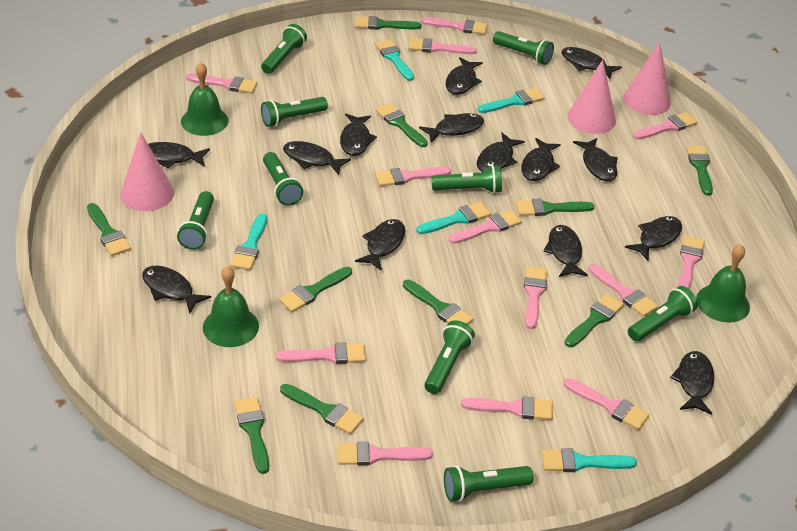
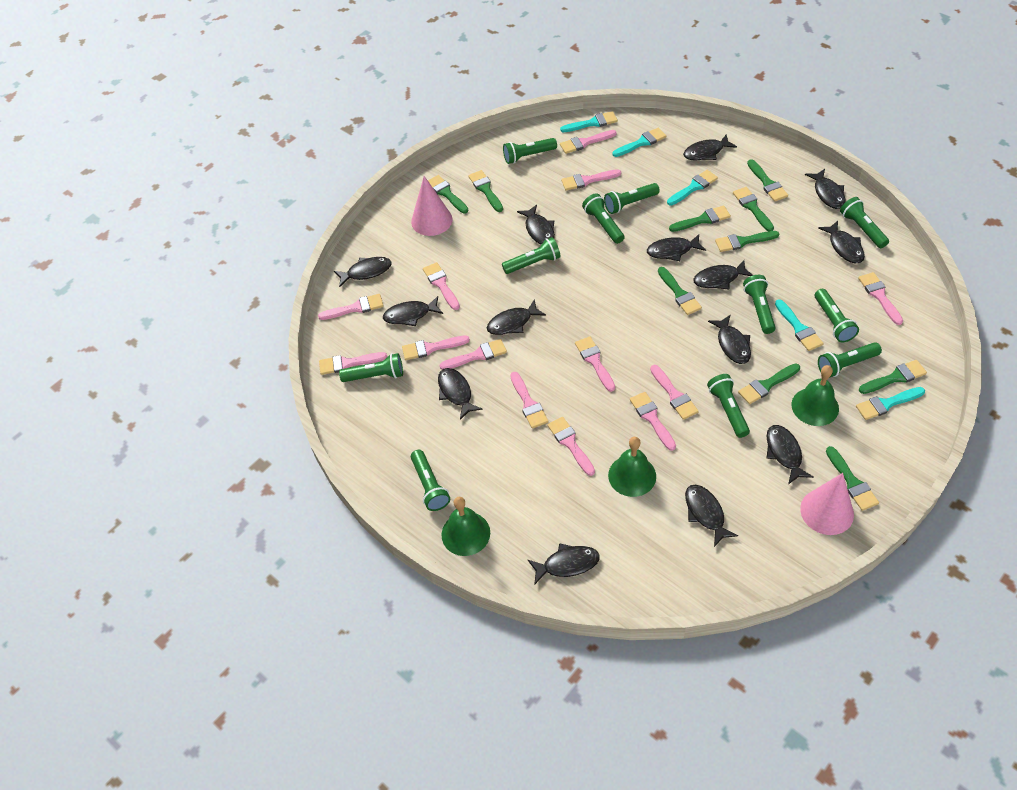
green flashlight: 9 -> 11
pink cone: 3 -> 2

